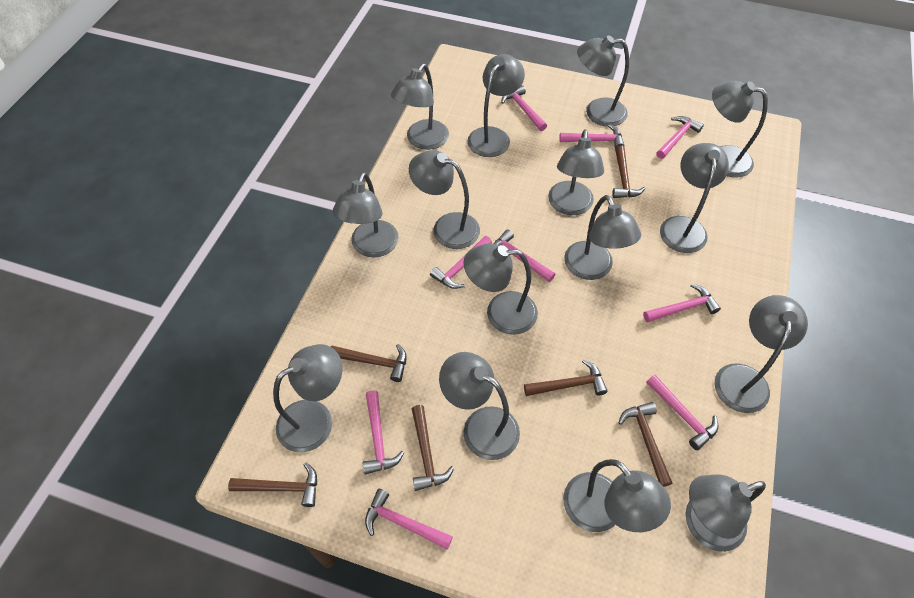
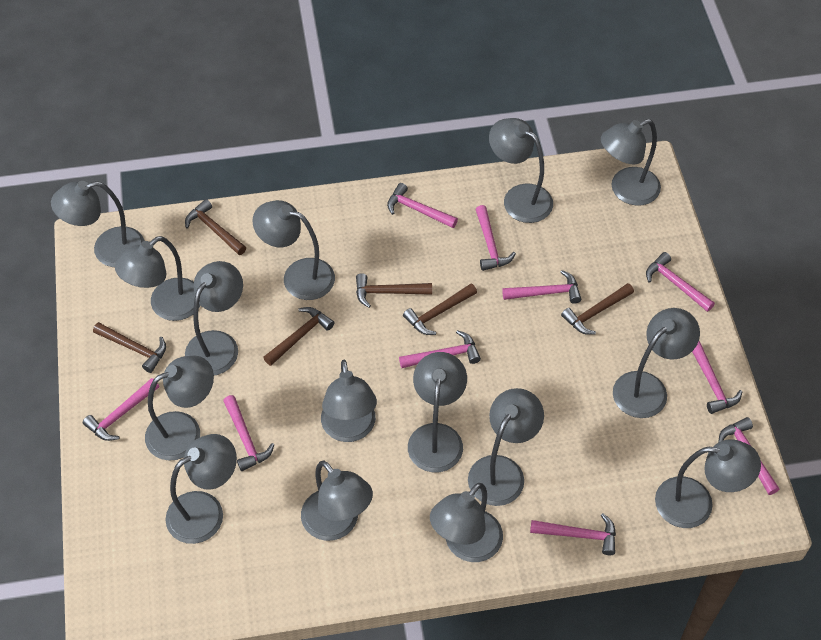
pink hammer: 9 -> 10

